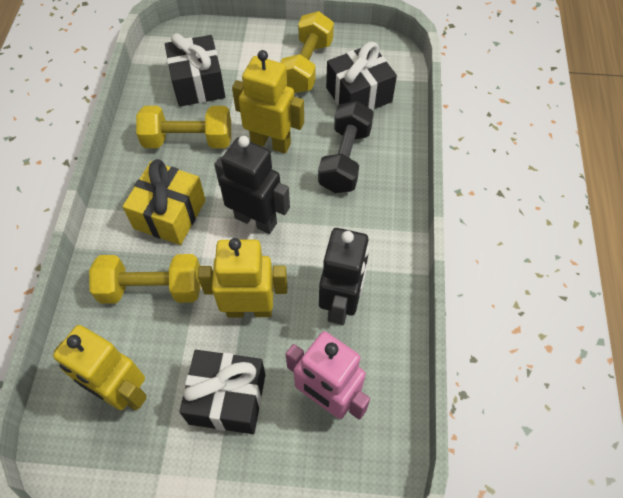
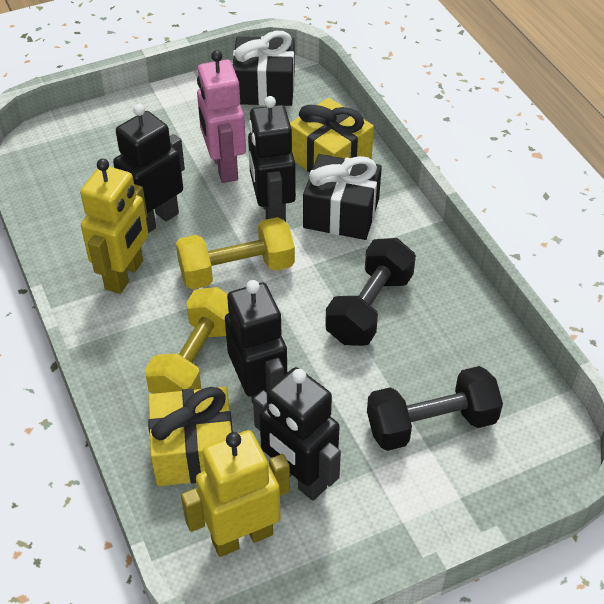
black dumbbell: 1 -> 2
black gift: 3 -> 2
black robot: 2 -> 4
yellow dumbbell: 3 -> 2
yellow gift: 1 -> 2
yellow robot: 3 -> 2

